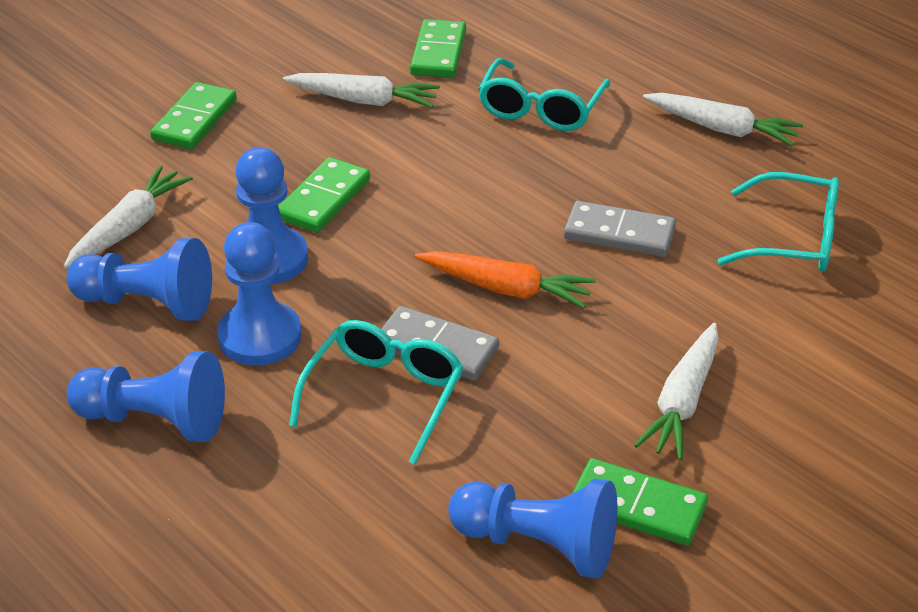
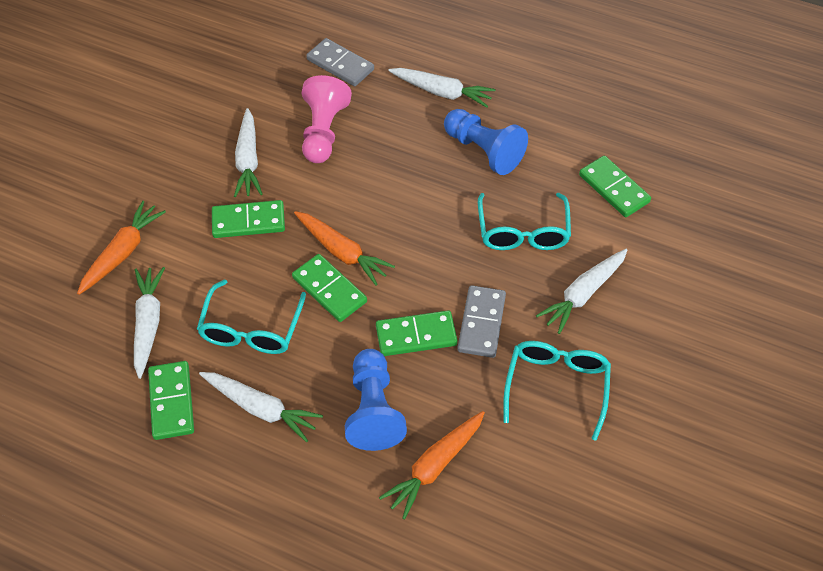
blue pawn: 5 -> 2
green domino: 4 -> 5
orange carrot: 1 -> 3
pink pawn: 0 -> 1
white carrot: 4 -> 5

